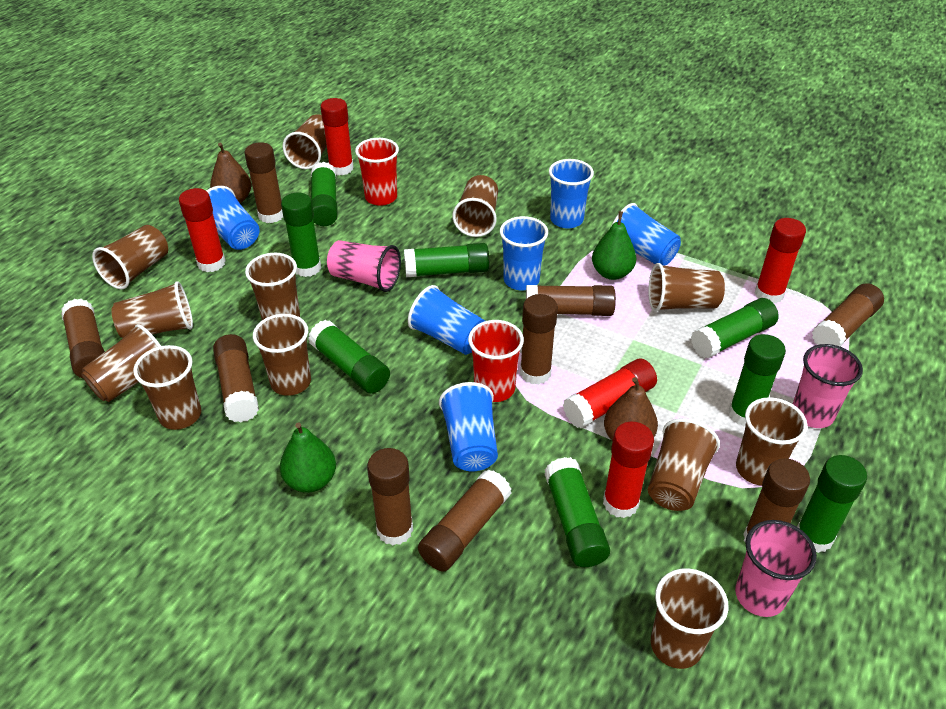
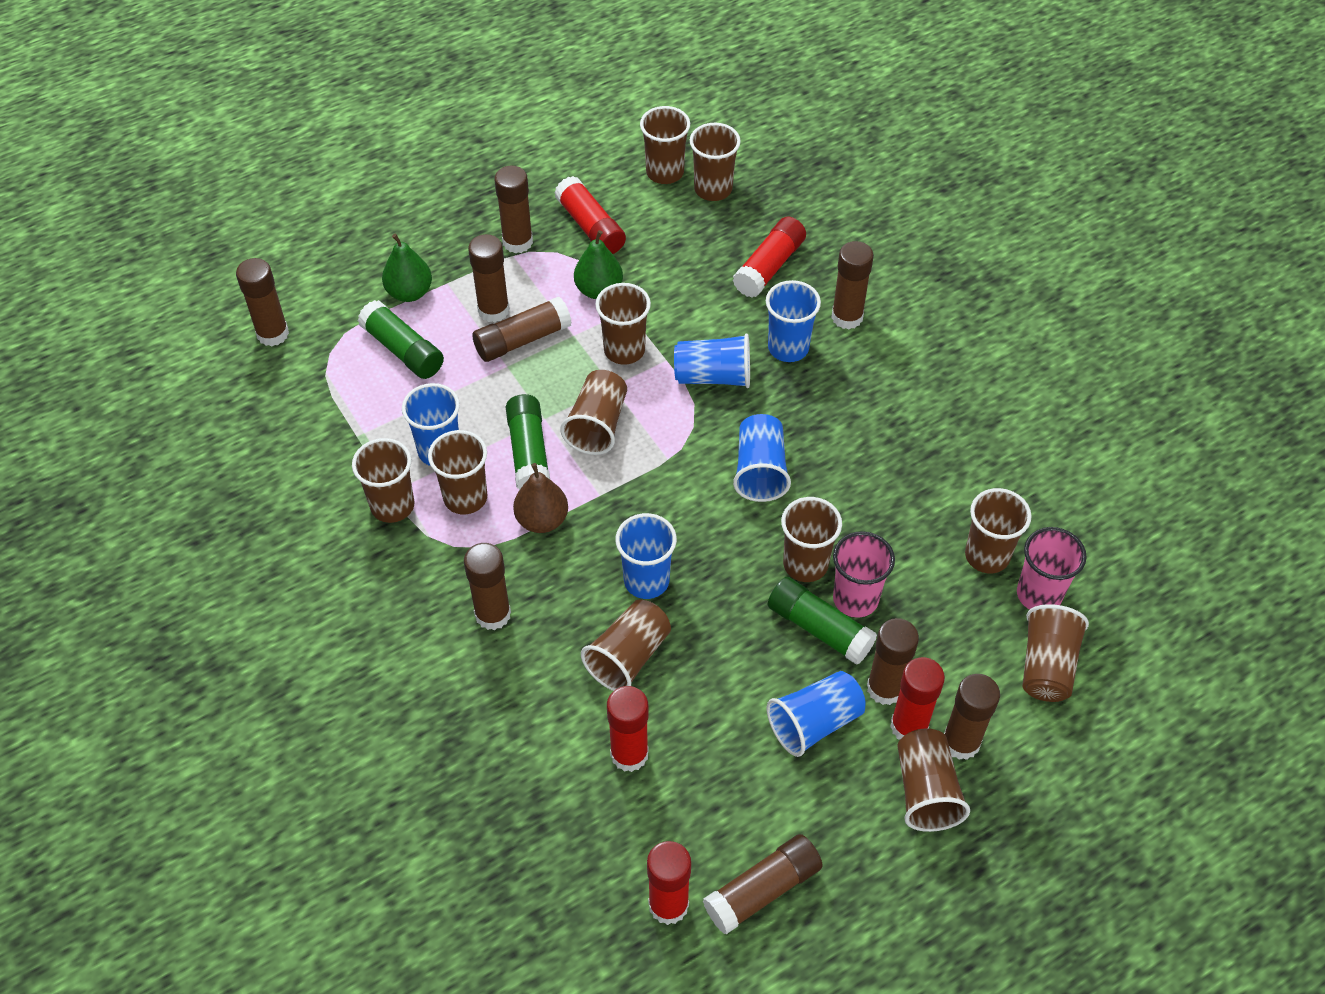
brown cup: 12 -> 11
brown pear: 2 -> 1
green glue stick: 8 -> 3
pink cup: 3 -> 2
red cup: 2 -> 0

